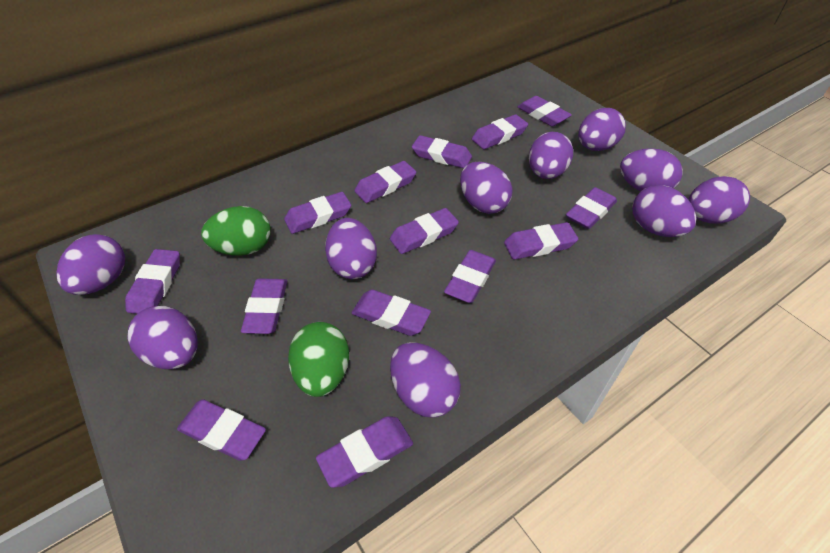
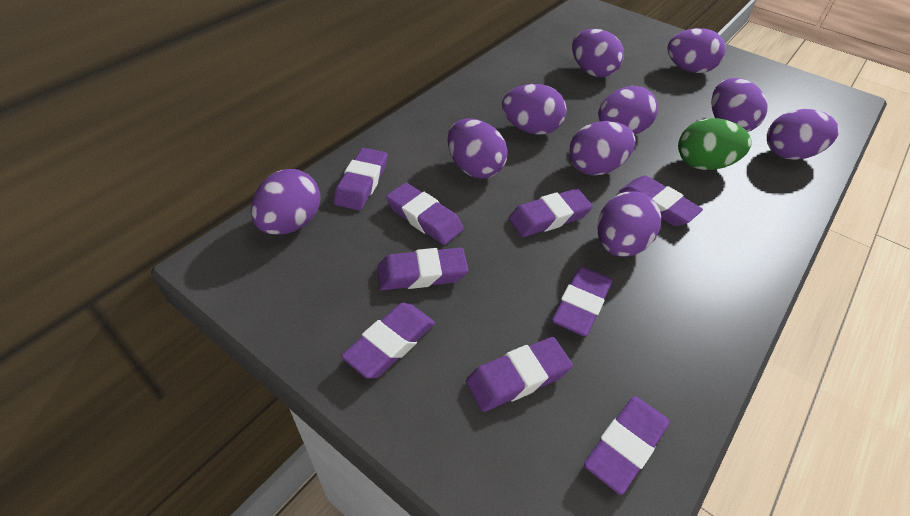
green egg: 2 -> 1
purple eraser: 14 -> 9

